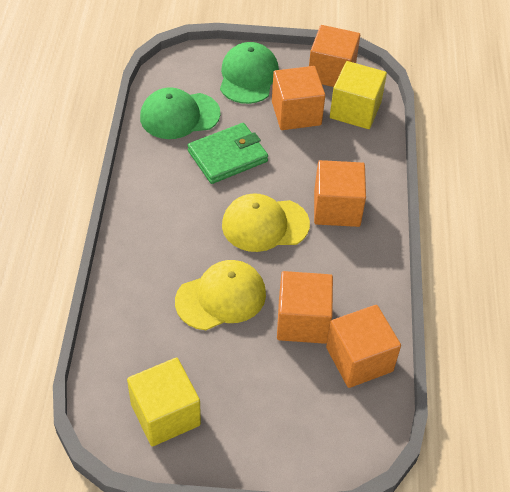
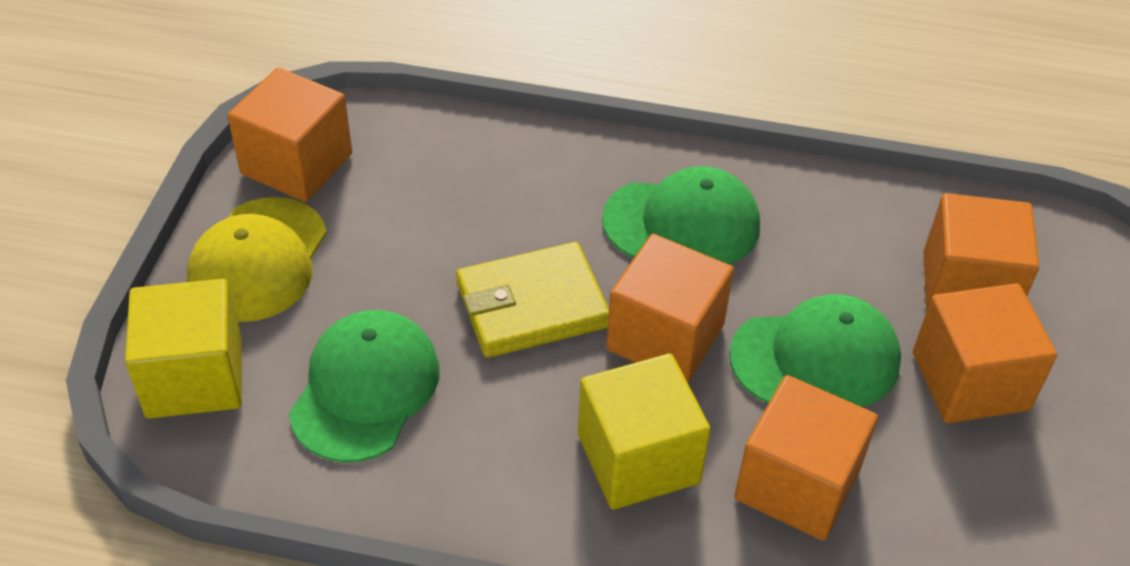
green cap: 2 -> 3
green wallet: 1 -> 0
yellow cap: 2 -> 1
yellow wallet: 0 -> 1

